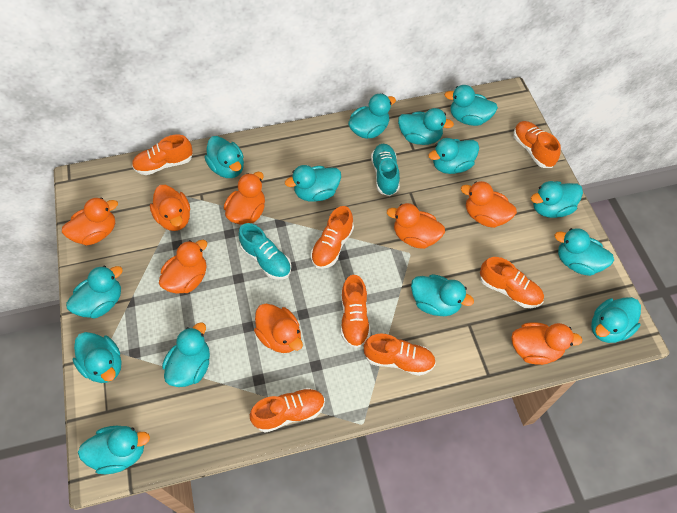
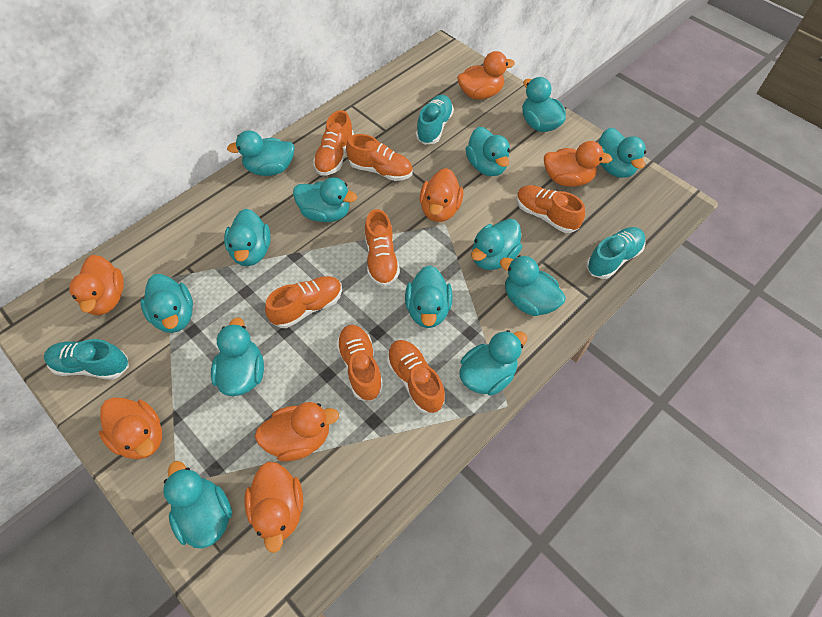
orange duck: 8 -> 7
turquoise duck: 14 -> 13
turquoise shoe: 2 -> 3

